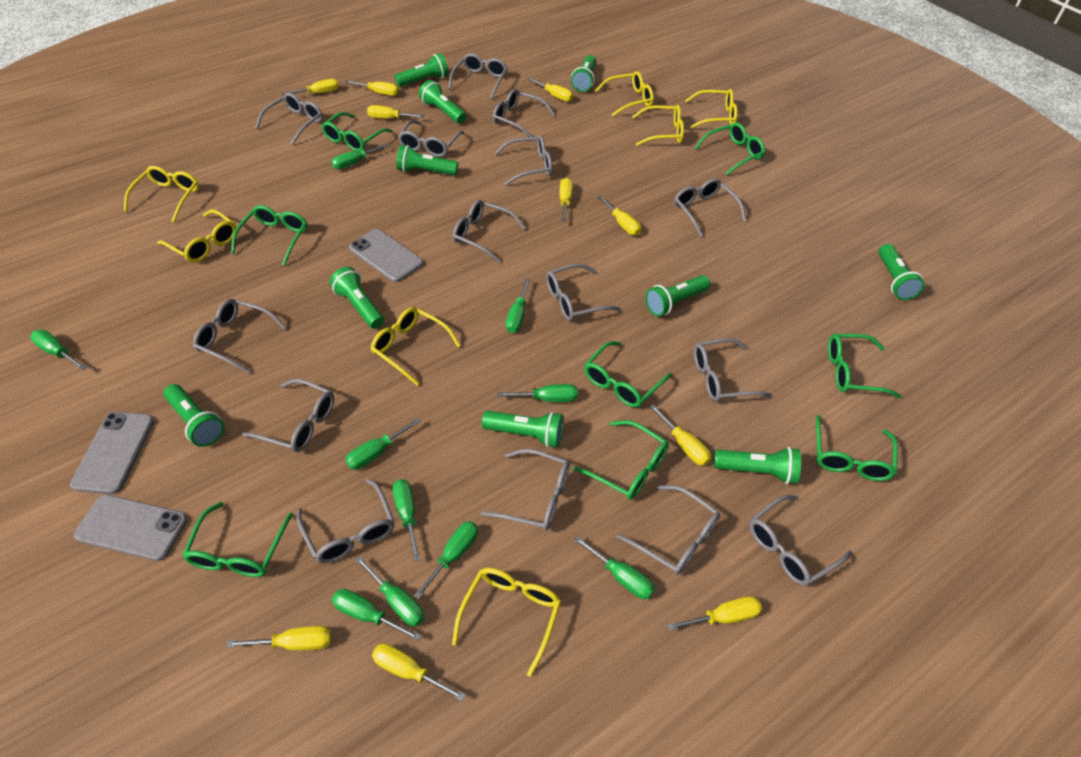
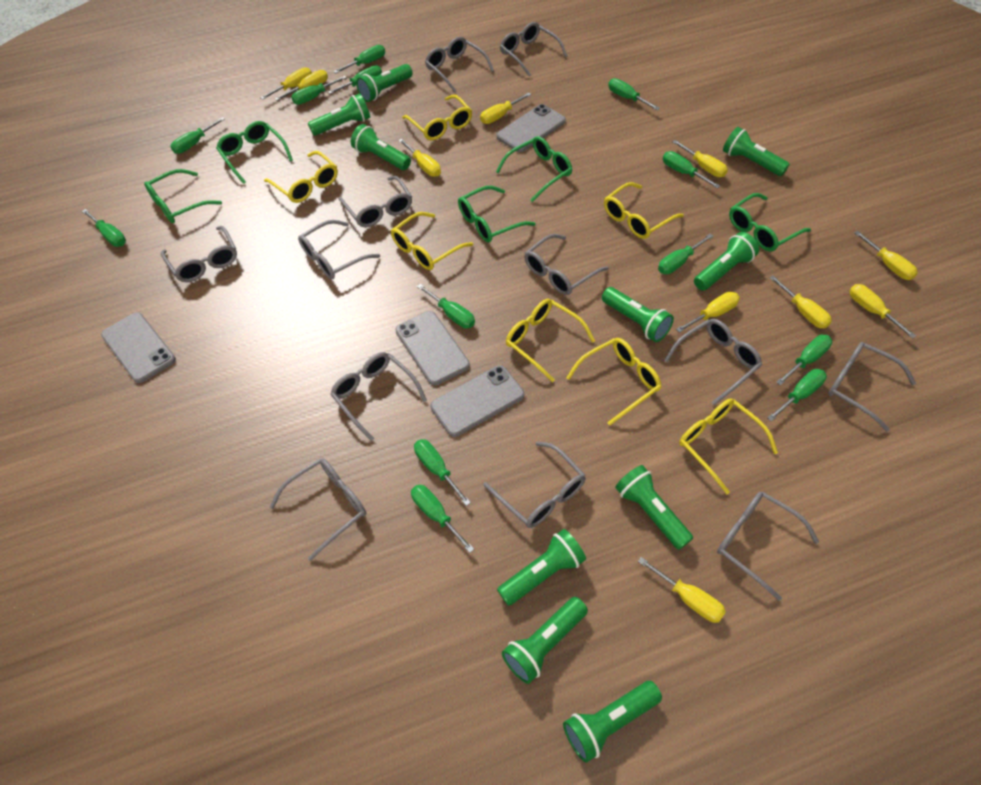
green glasses: 8 -> 5
green screwdriver: 10 -> 13
grey glasses: 15 -> 12
grey phone: 3 -> 4

